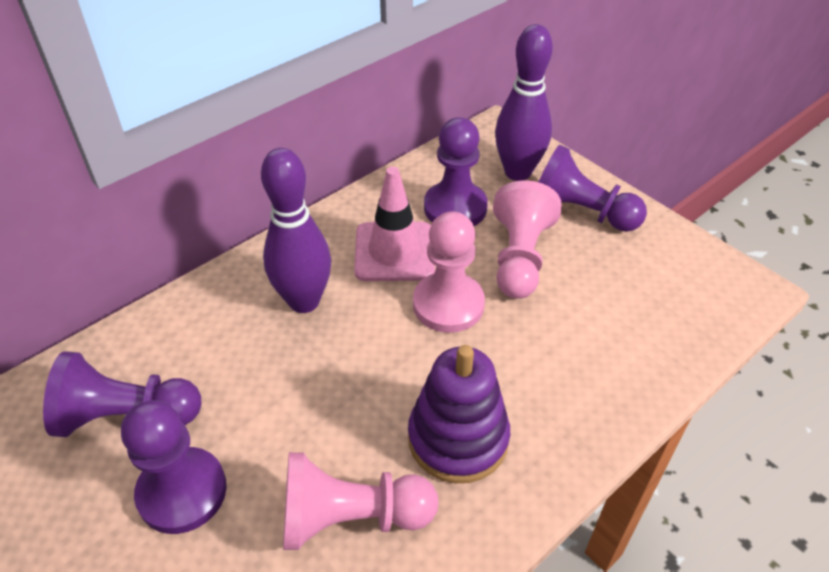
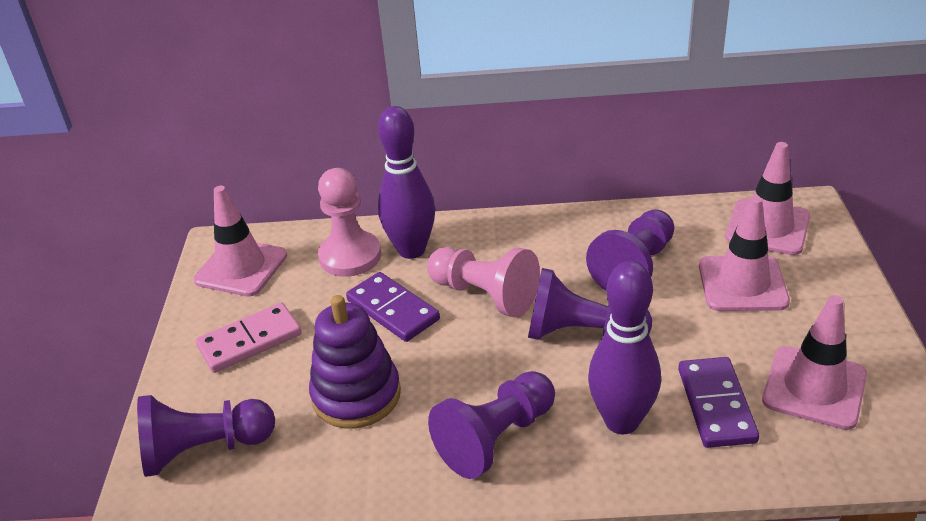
pink domino: 0 -> 1
pink pawn: 3 -> 2
pink traffic cone: 1 -> 4
purple domino: 0 -> 2

